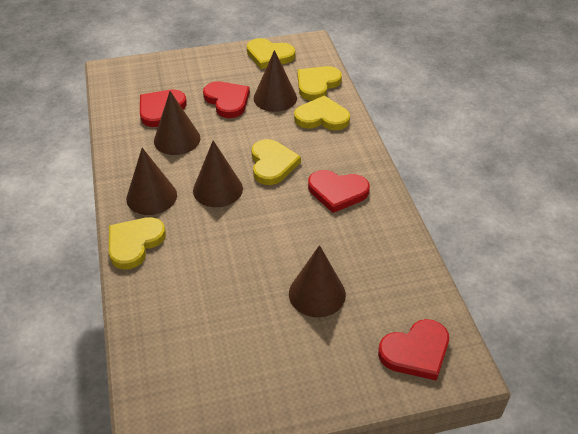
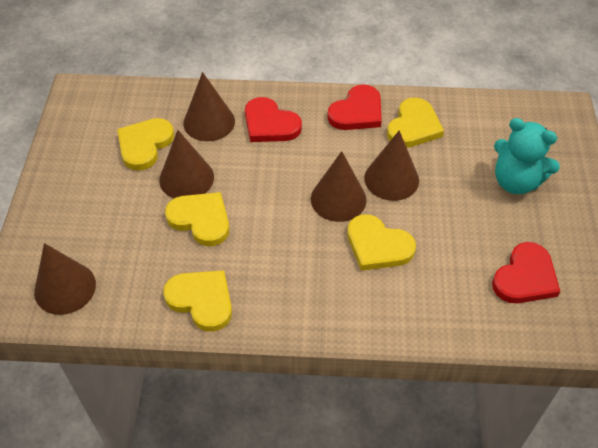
red heart: 4 -> 3
turquoise teddy bear: 0 -> 1

